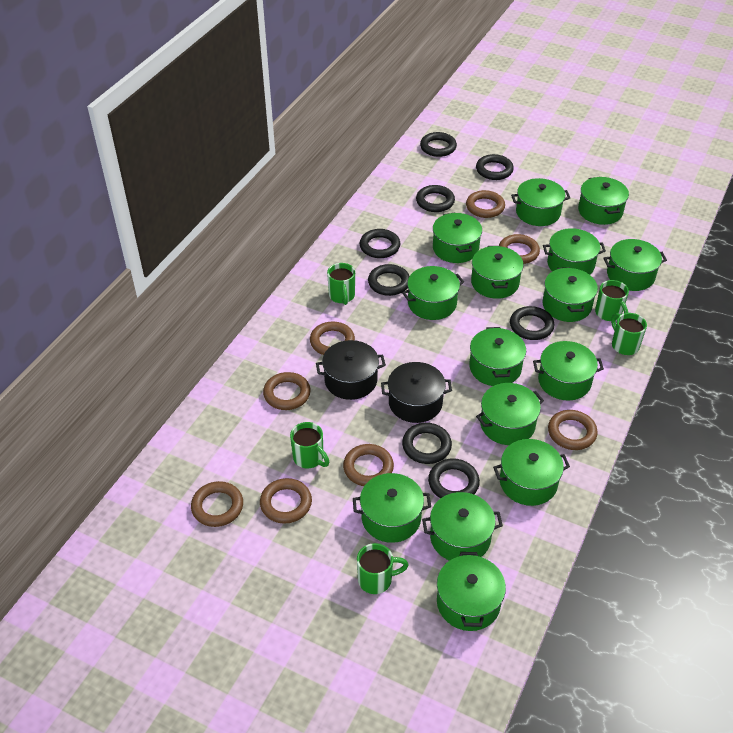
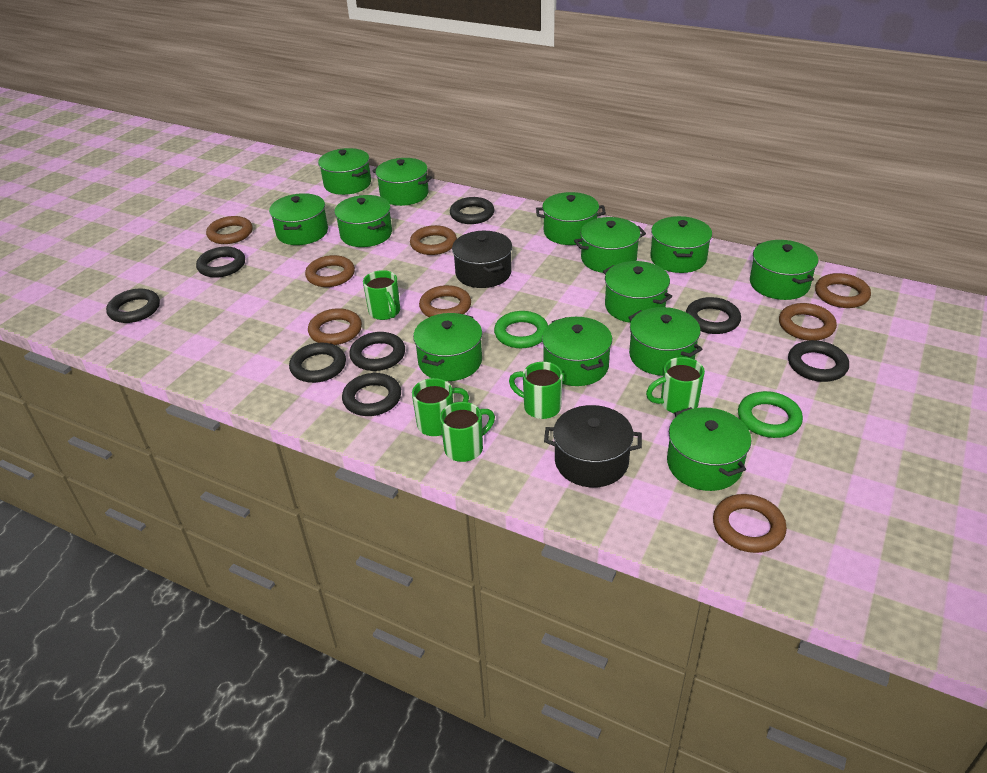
green pot: 15 -> 13
green ring: 0 -> 2

